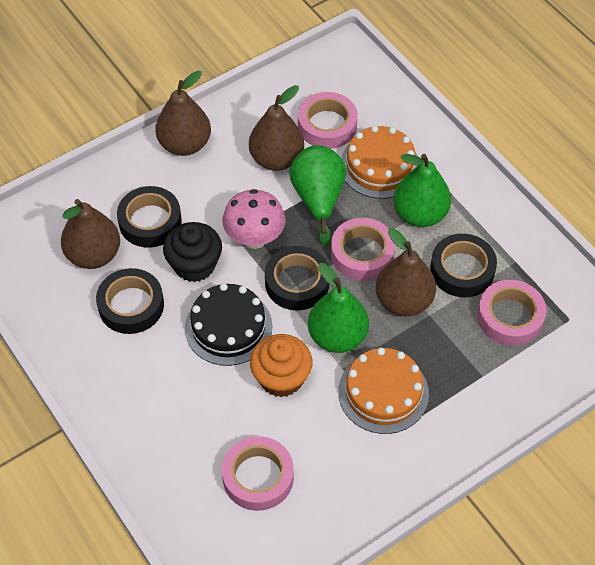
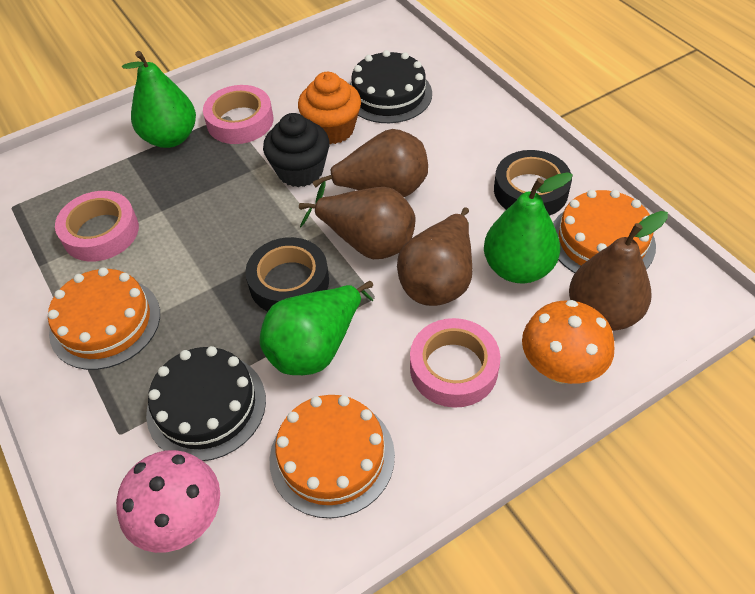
black cake: 1 -> 2
black tape: 4 -> 2
orange cake: 2 -> 3
orange mushroom: 0 -> 1
pink tape: 4 -> 3

